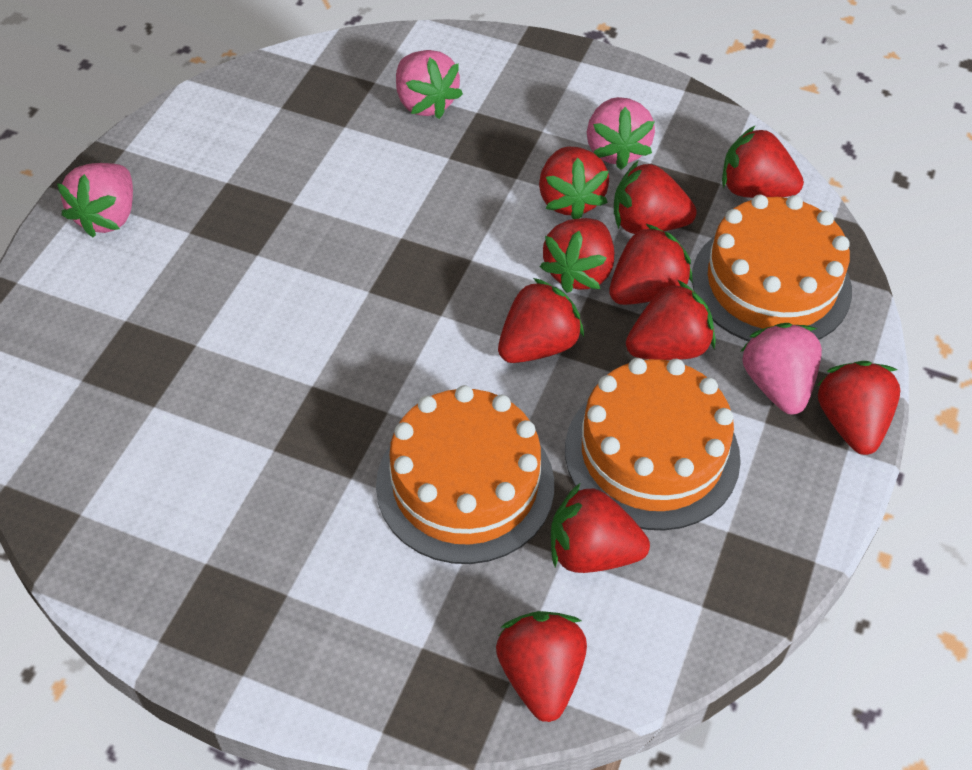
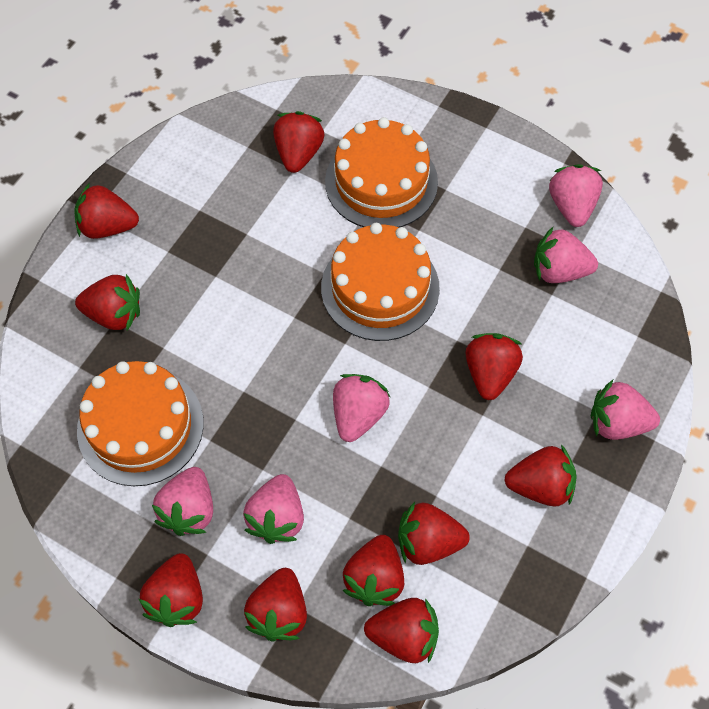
pink strawberry: 4 -> 6

